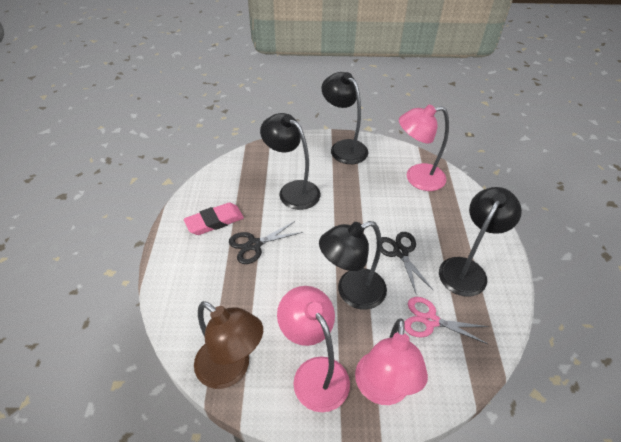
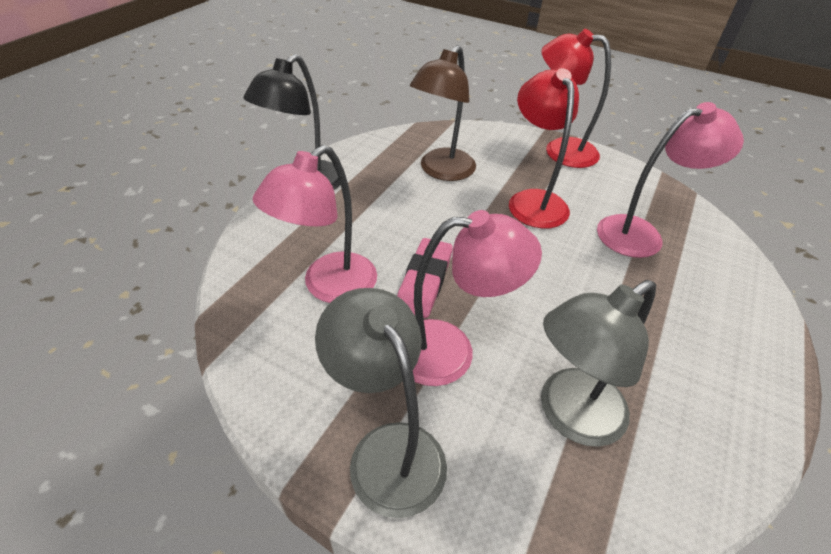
black lamp: 4 -> 1
black scissors: 2 -> 0
grey lamp: 0 -> 2
pink scissors: 1 -> 0
red lamp: 0 -> 2

